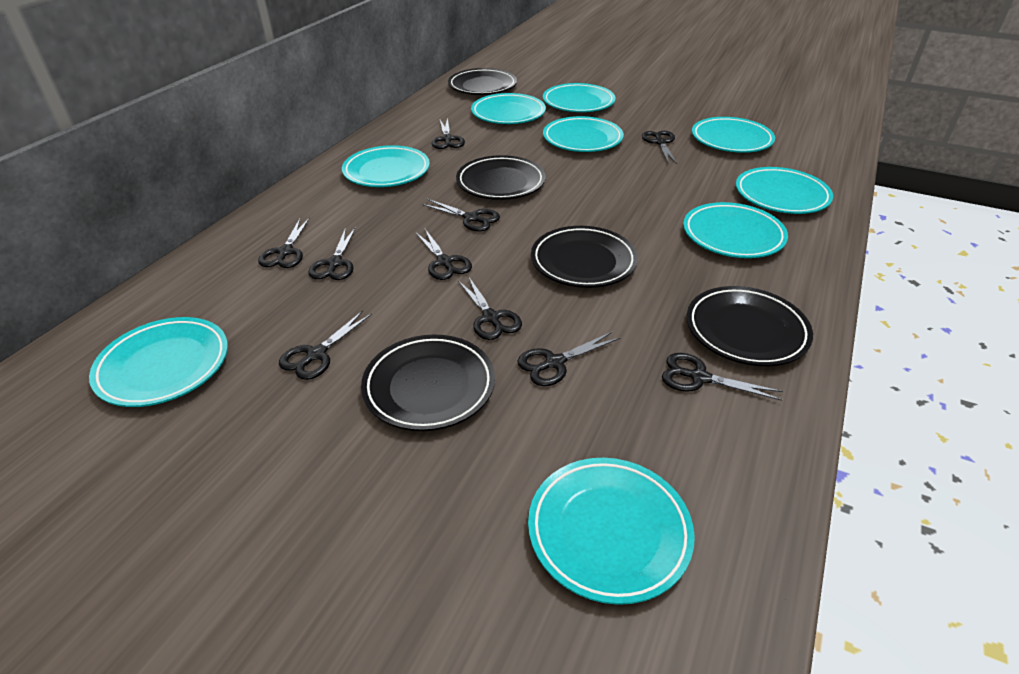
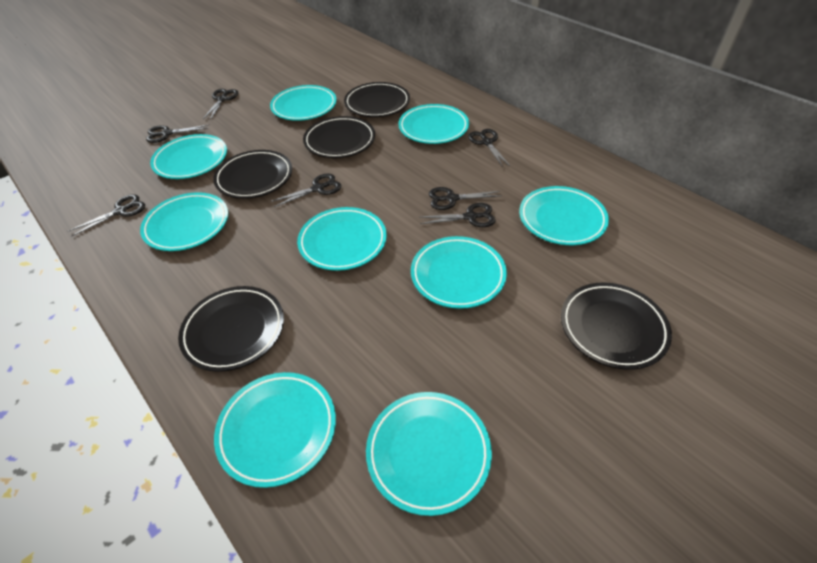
black scissors: 10 -> 7

